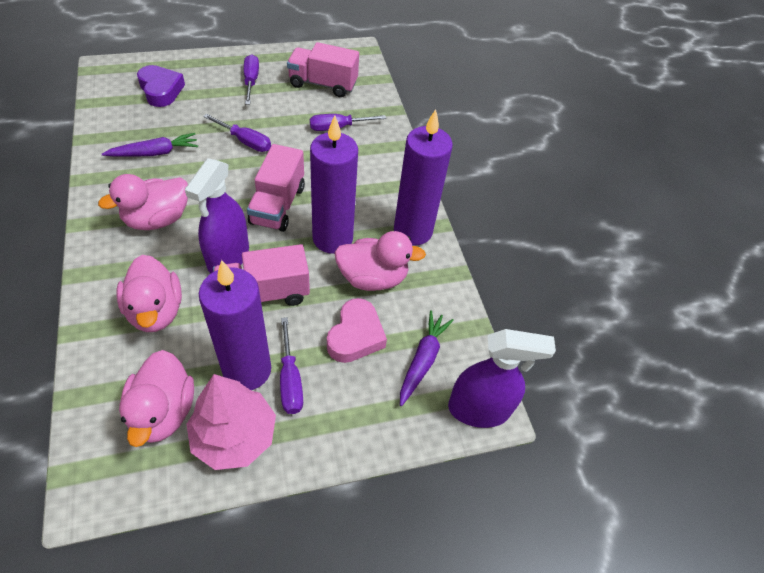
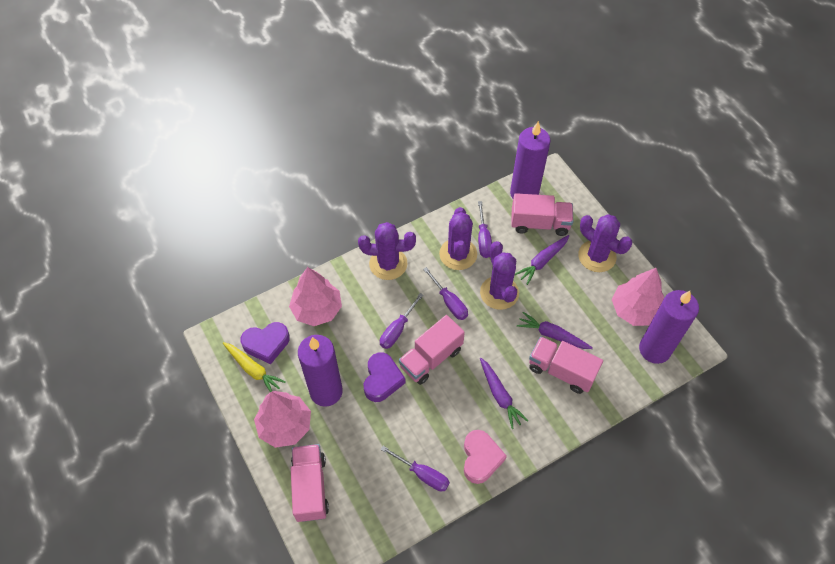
pink duck: 4 -> 0
pink tree: 1 -> 3
pink truck: 3 -> 4
purple cactus: 0 -> 4
purple carrot: 2 -> 3
purple heart: 1 -> 2
purple spray bottle: 2 -> 0
yellow carrot: 0 -> 1

